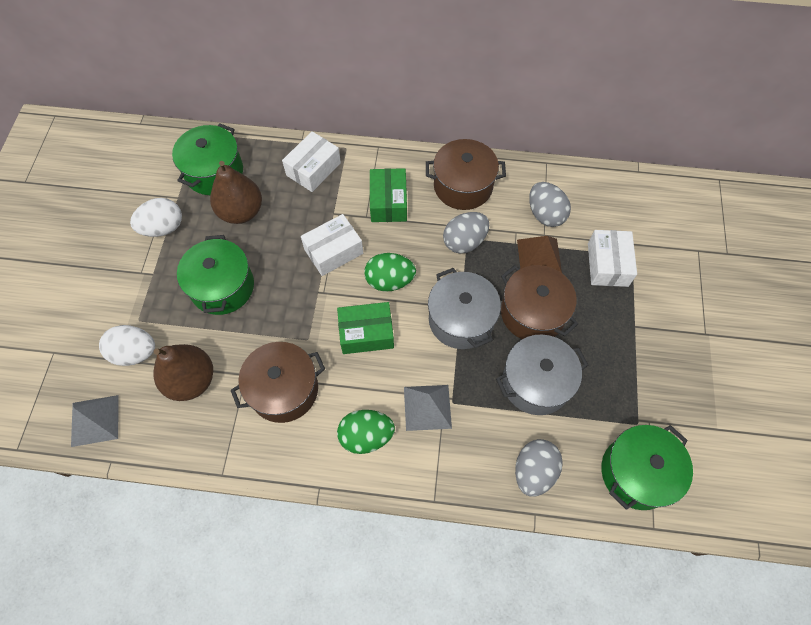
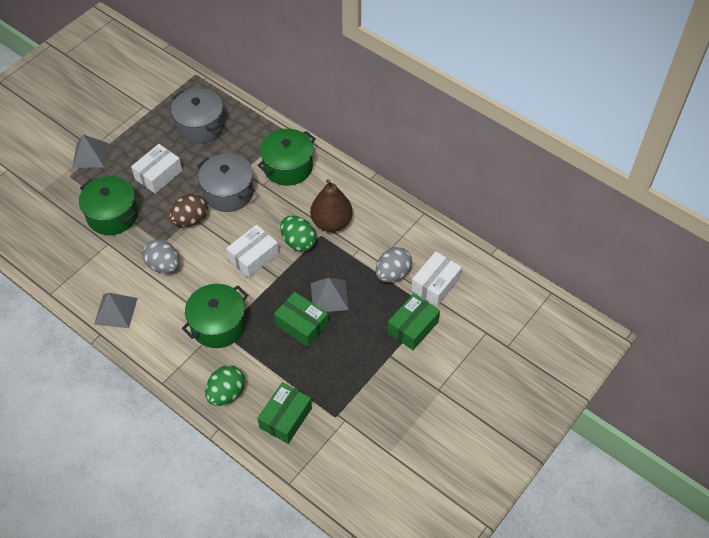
brown egg: 0 -> 1
brown pear: 2 -> 1
brown pot: 3 -> 0
brown pyramid: 1 -> 0
green box: 2 -> 3
grey egg: 3 -> 2
grey pyramid: 2 -> 3
white egg: 2 -> 0

